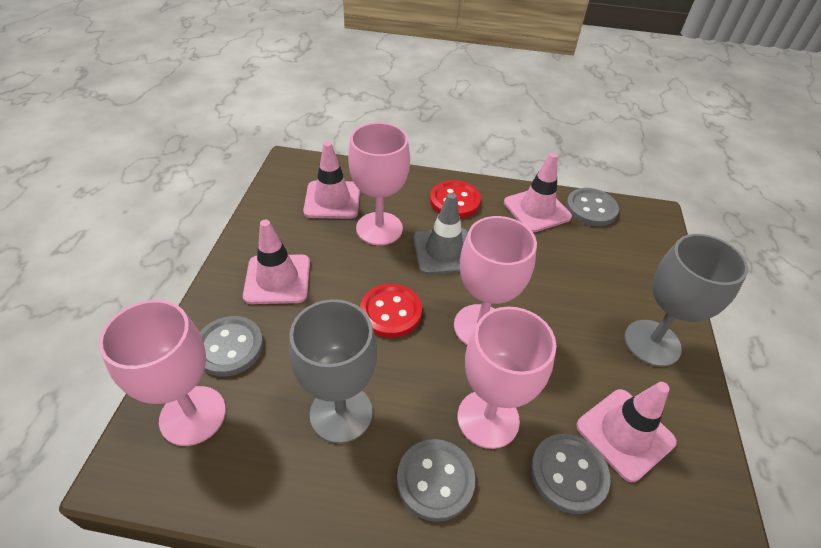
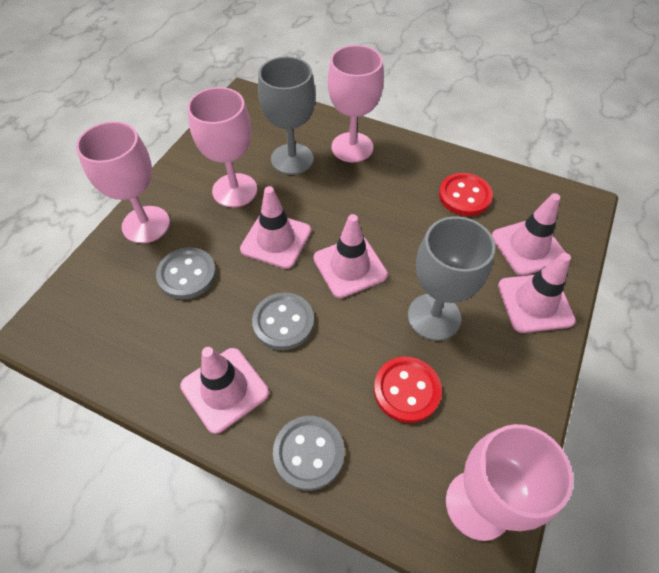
grey button: 4 -> 3
grey traffic cone: 1 -> 0
pink traffic cone: 4 -> 5

